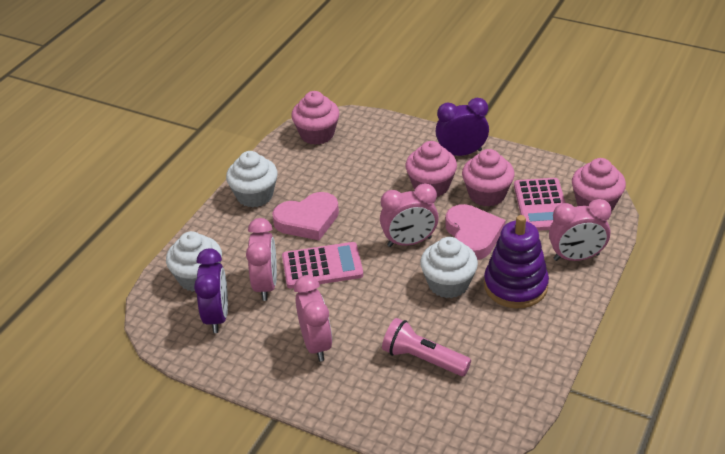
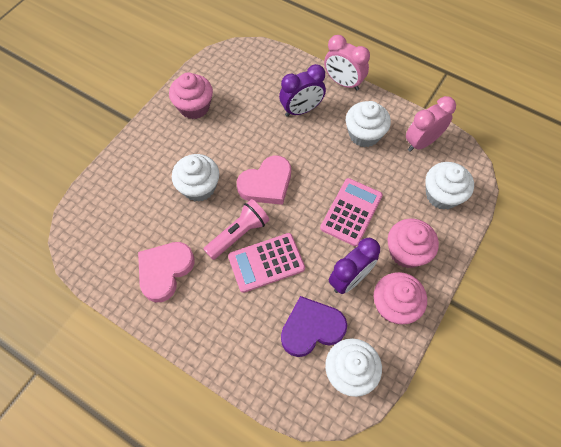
pink clock: 4 -> 2
pink cupcake: 4 -> 3
purple heart: 0 -> 1
purple stacking toy: 1 -> 0
white cupcake: 3 -> 4

